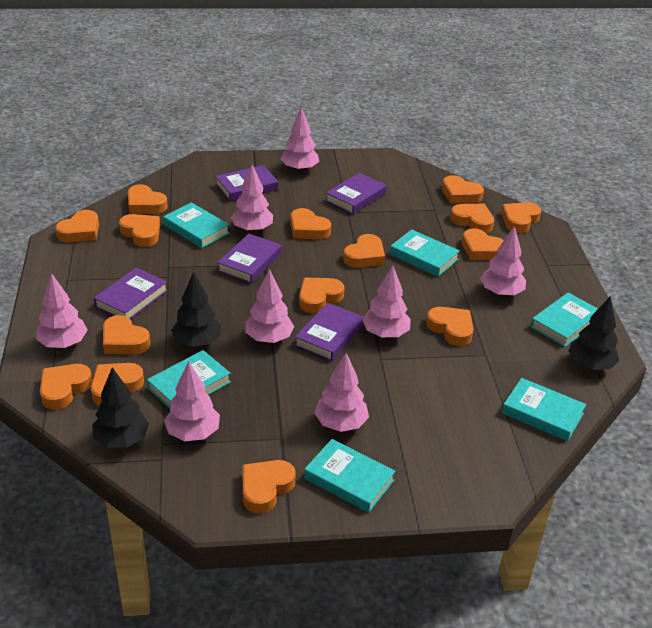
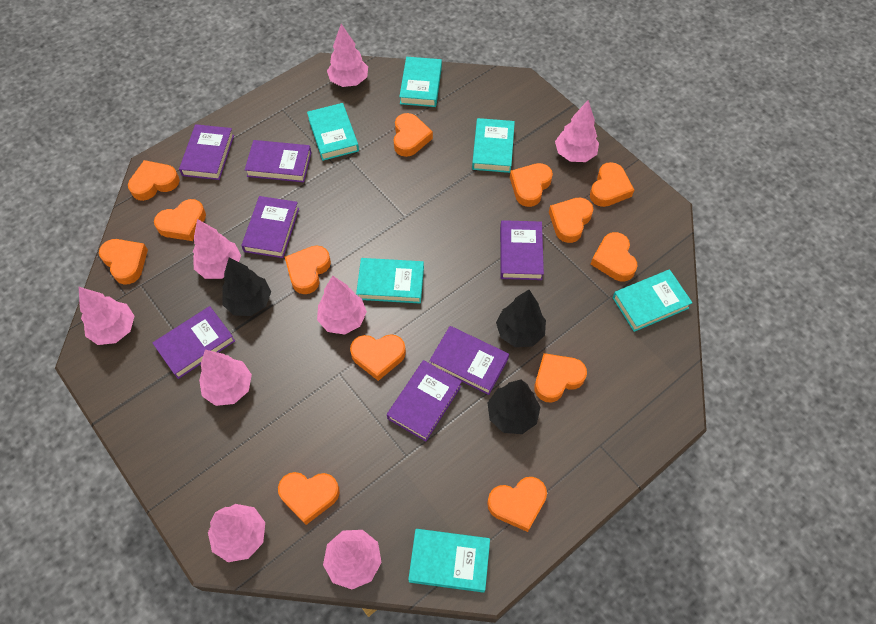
orange heart: 15 -> 13
purple book: 5 -> 7

